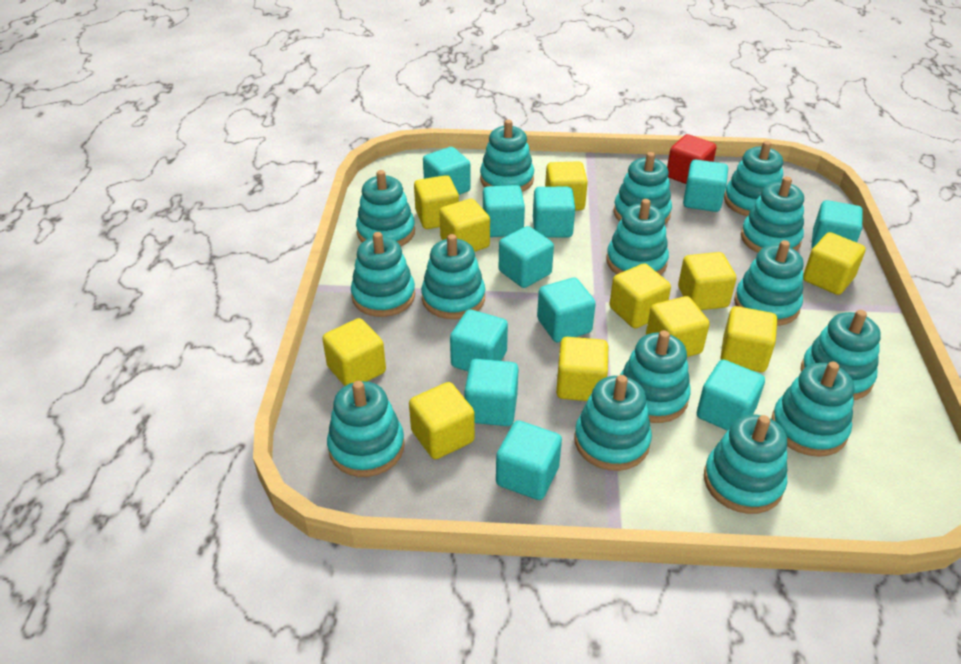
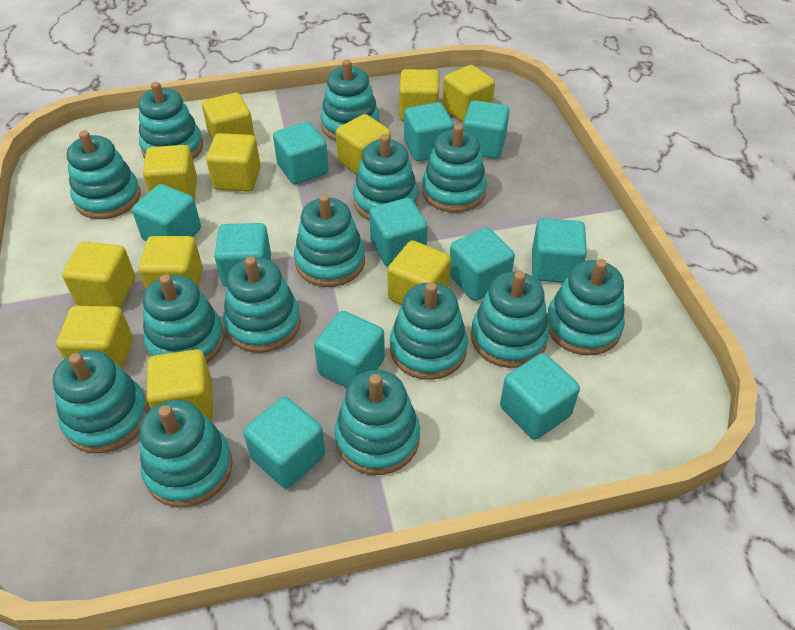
red cube: 1 -> 0
turquoise stacking toy: 15 -> 14

